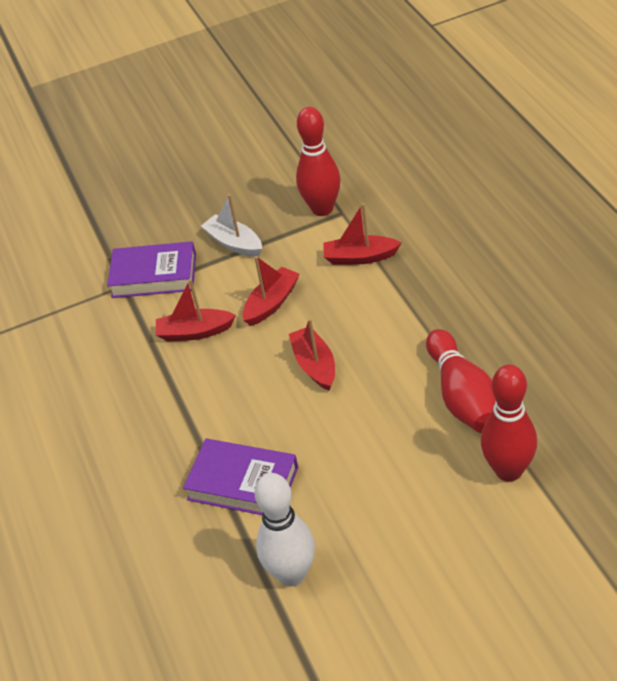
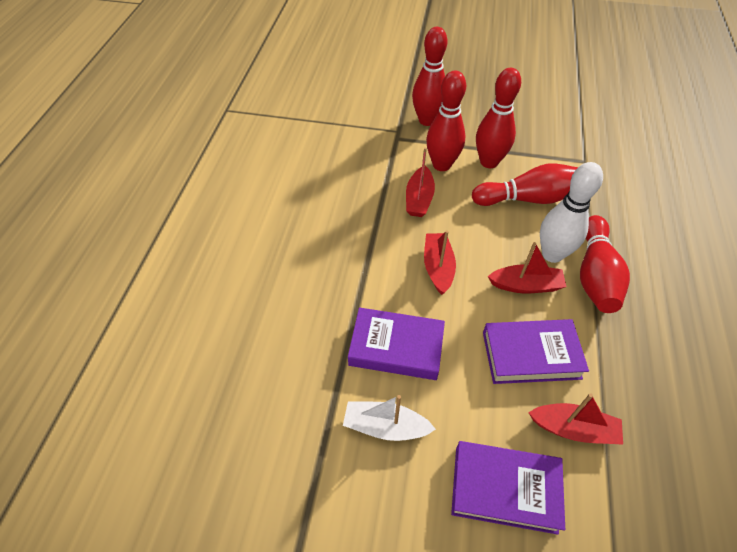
purple book: 2 -> 3
red bowling pin: 3 -> 5

